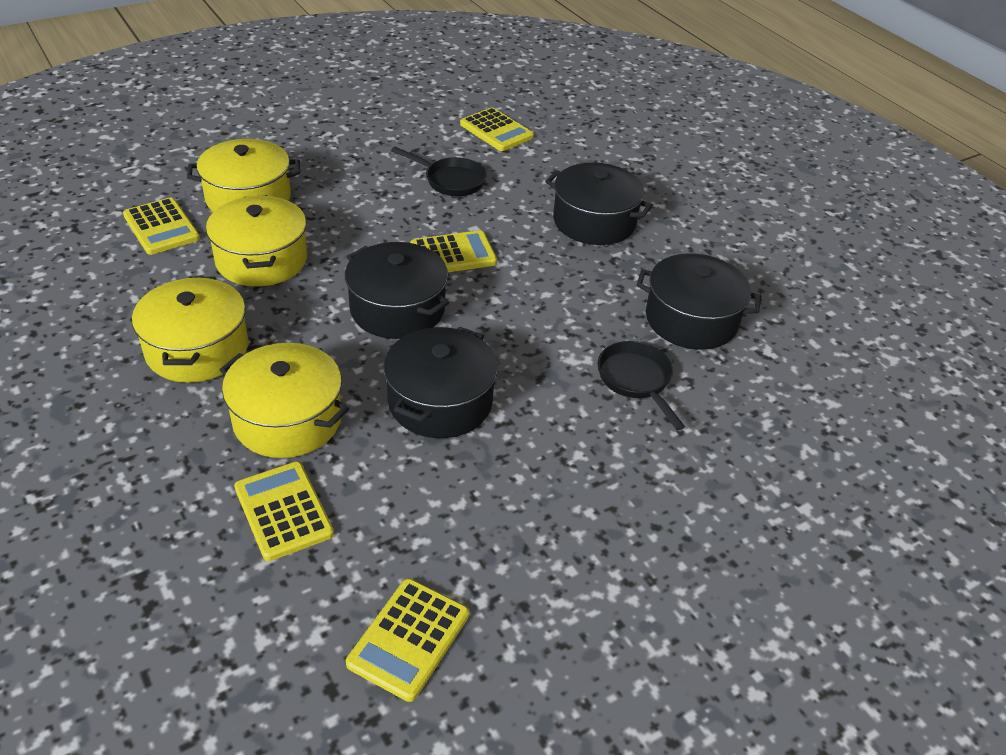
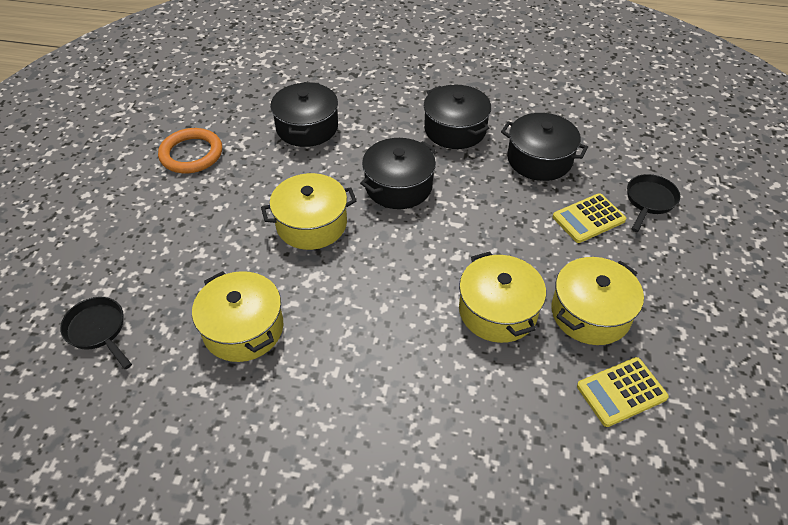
orange ring: 0 -> 1
yellow calculator: 5 -> 2

